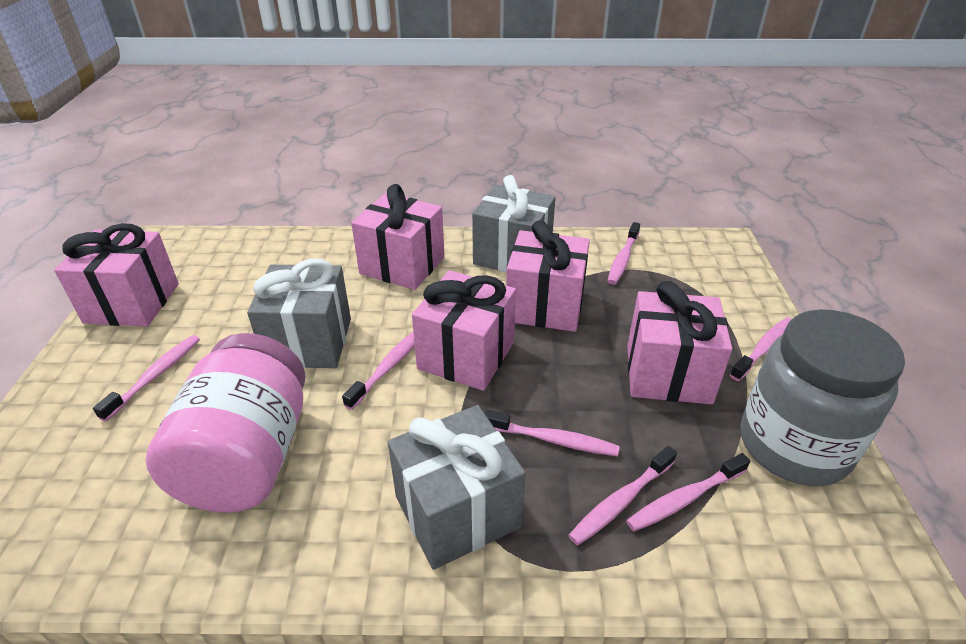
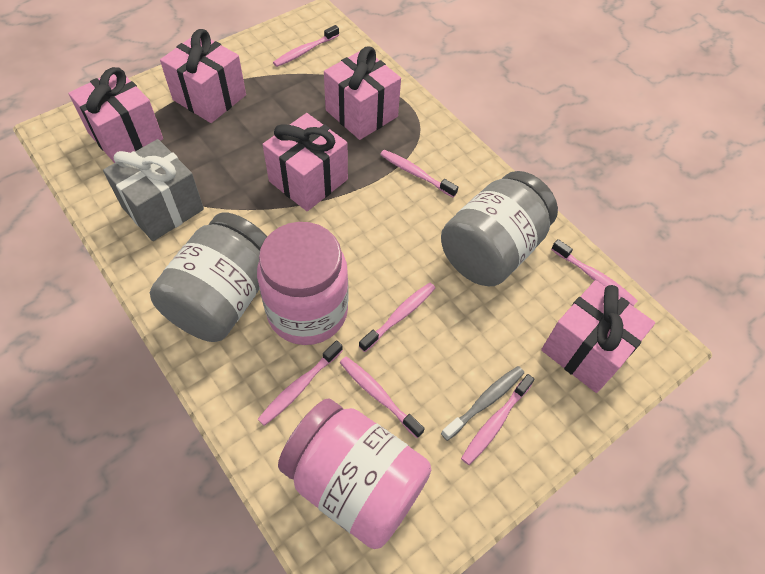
grey gift: 3 -> 1
grey jar: 1 -> 2
grey toothbrush: 0 -> 1
pink jar: 1 -> 2

